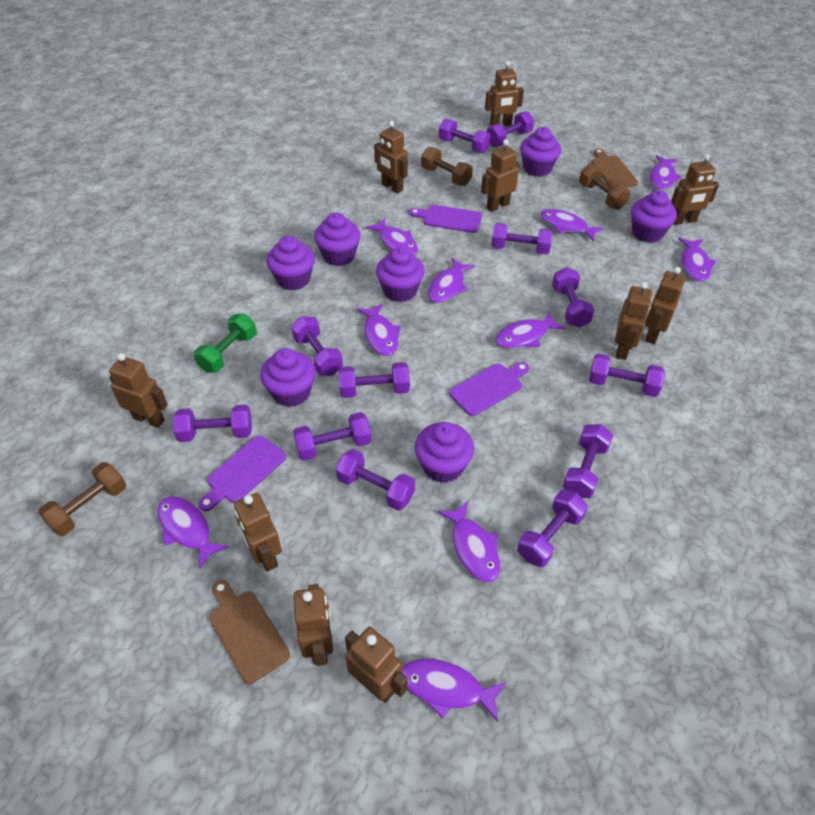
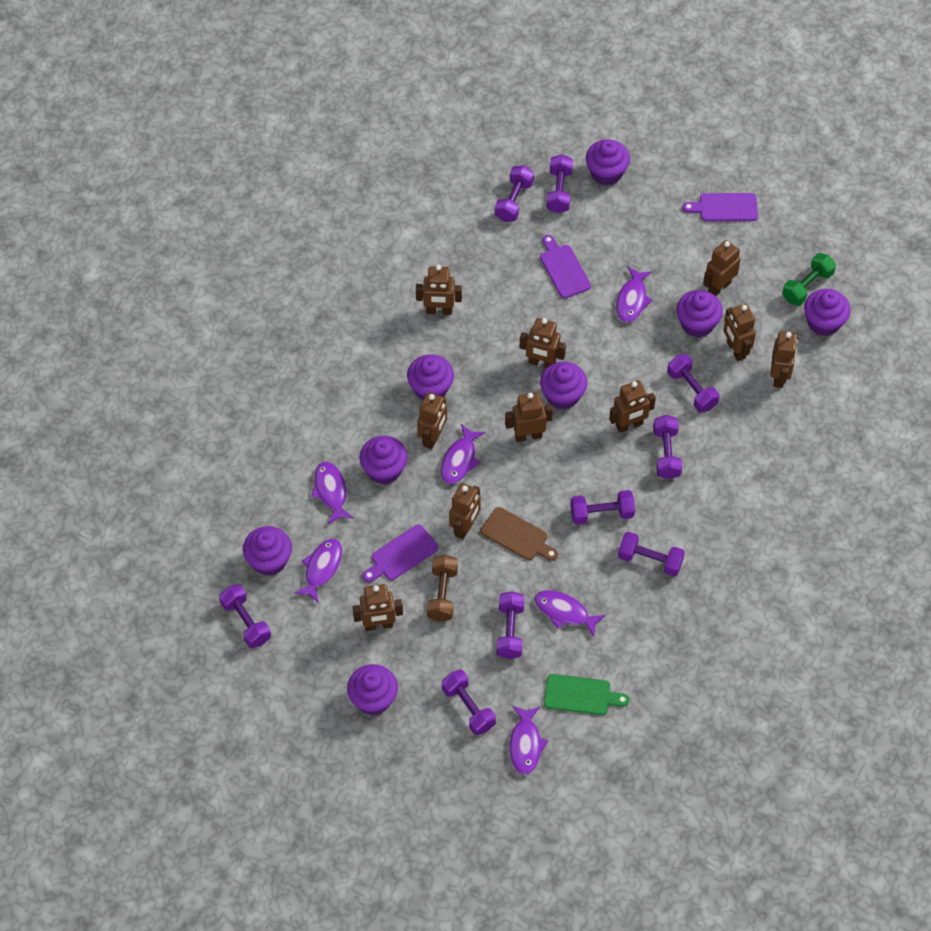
brown cutting board: 2 -> 1
brown dumbbell: 3 -> 1
green cutting board: 0 -> 1
purple cupcake: 7 -> 8
purple dumbbell: 12 -> 9
purple fish: 10 -> 6

